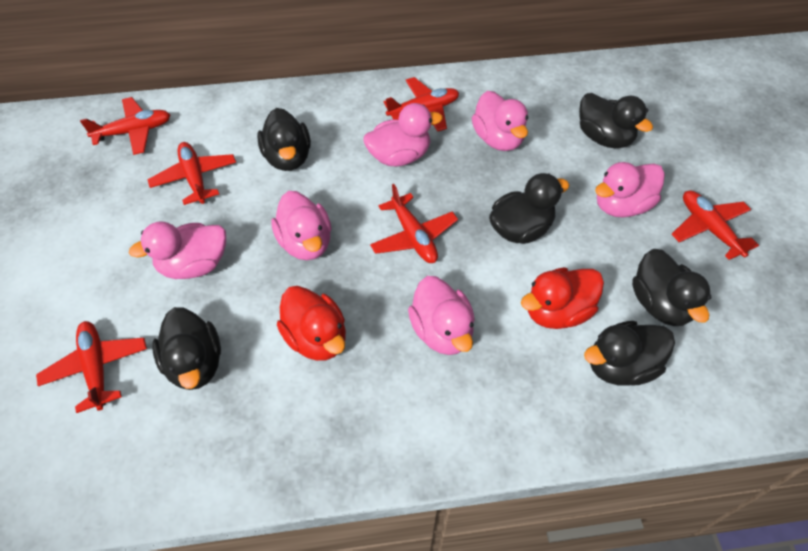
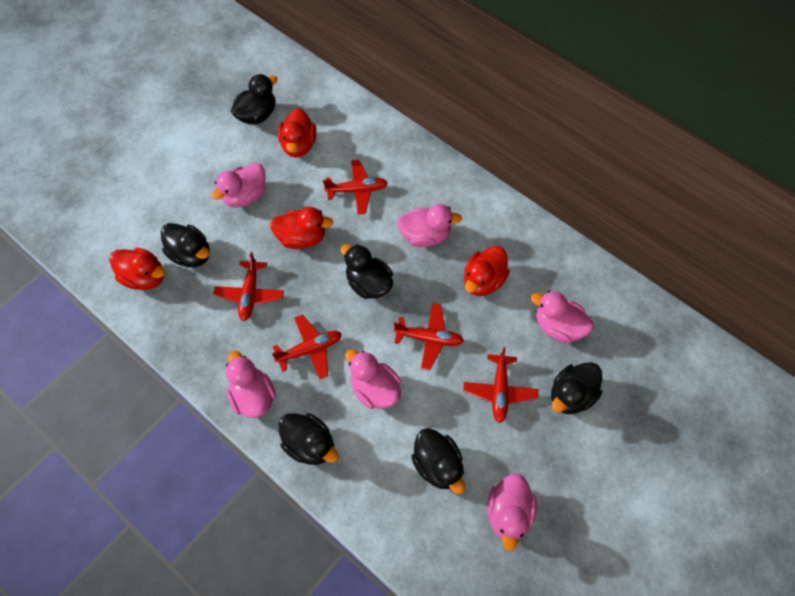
red duck: 2 -> 4
red plane: 6 -> 5

